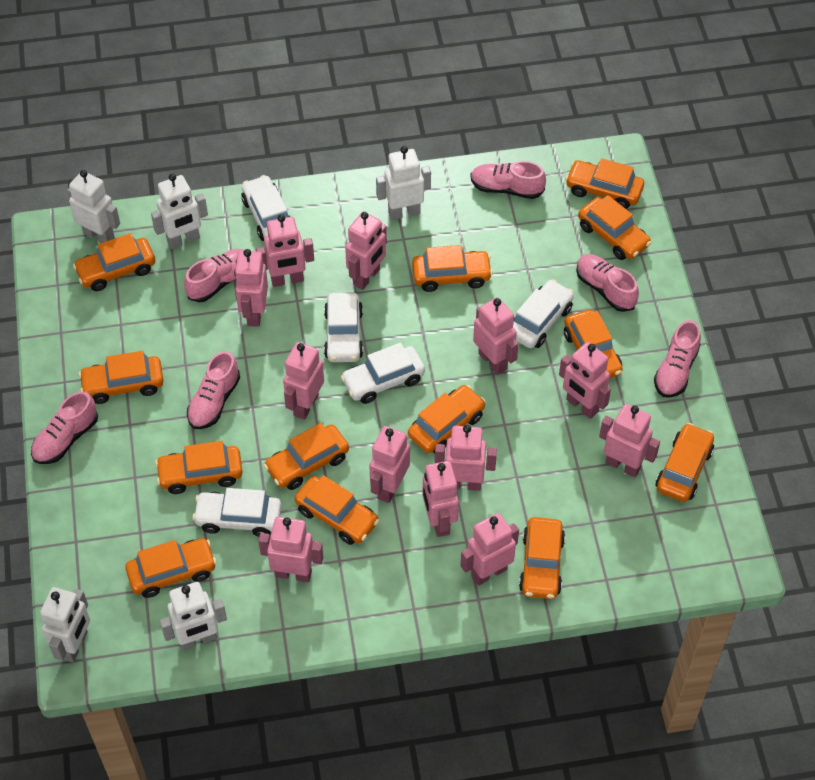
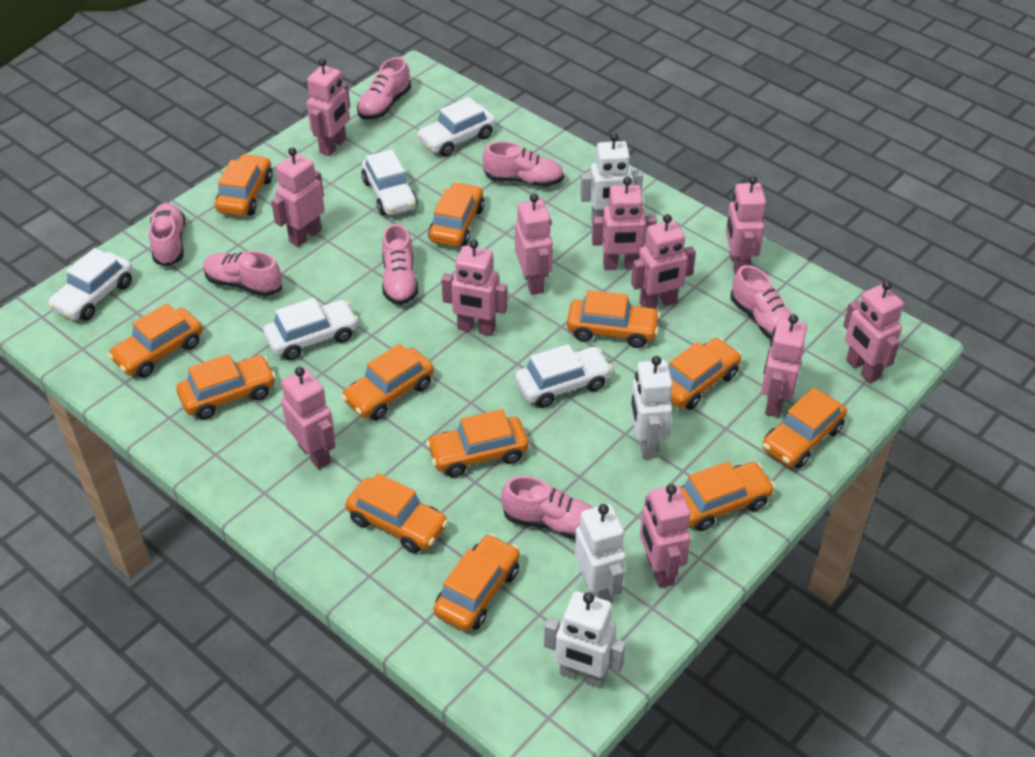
orange car: 13 -> 12
pink robot: 12 -> 11
pink shoe: 6 -> 7
white robot: 5 -> 4

